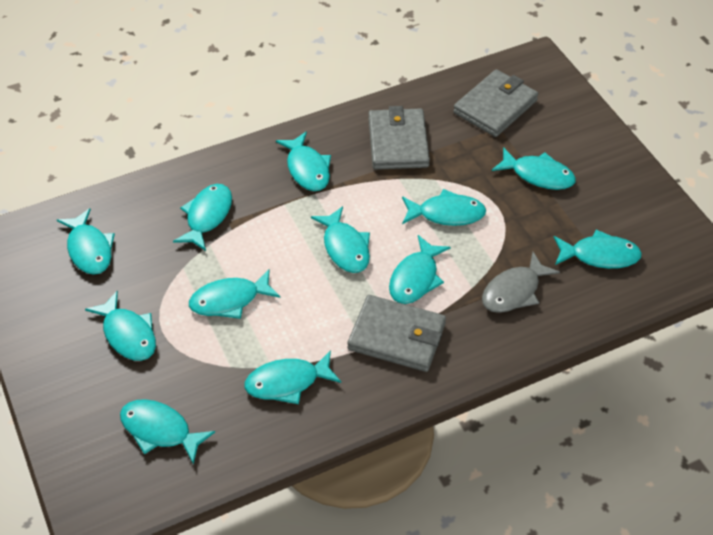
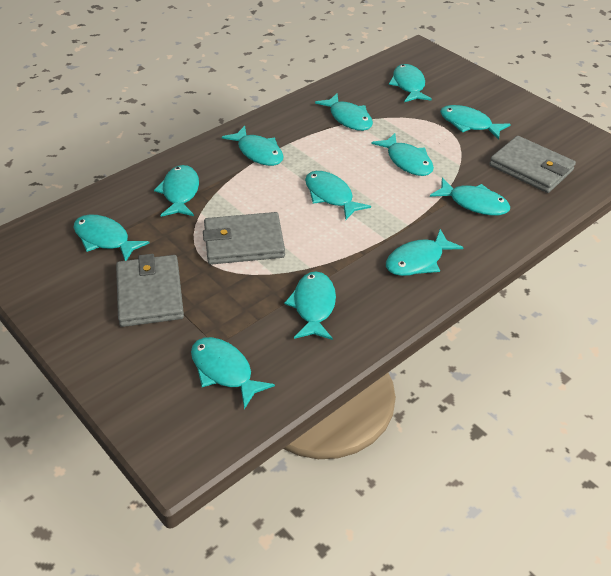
grey fish: 1 -> 0

